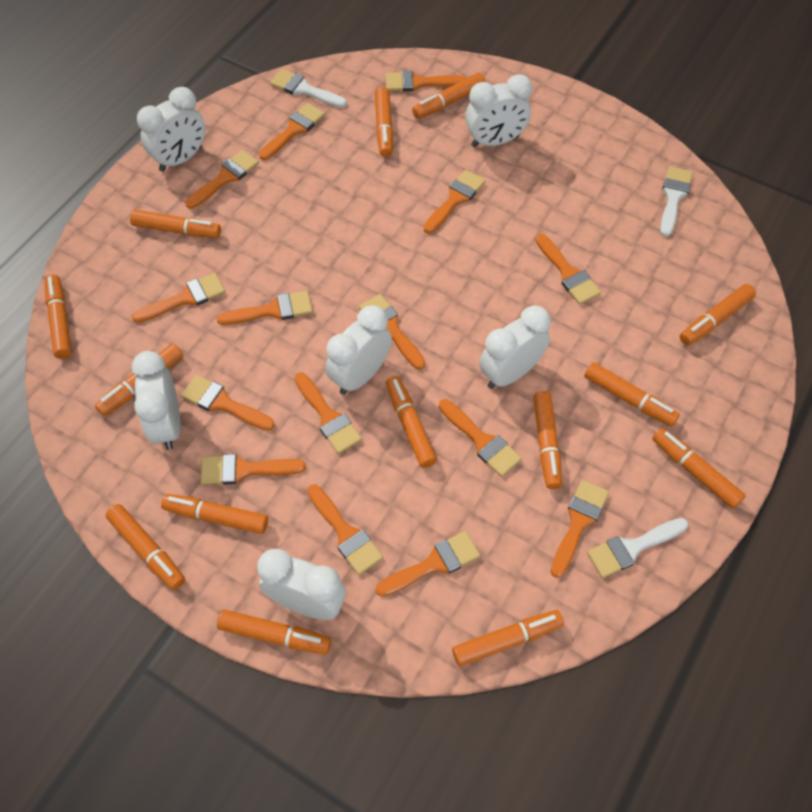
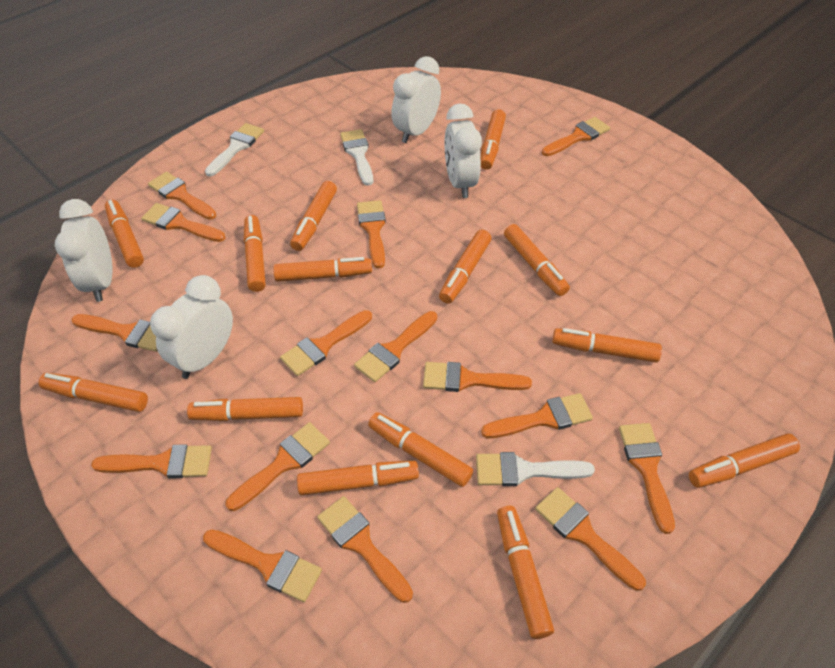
white clock: 6 -> 4

